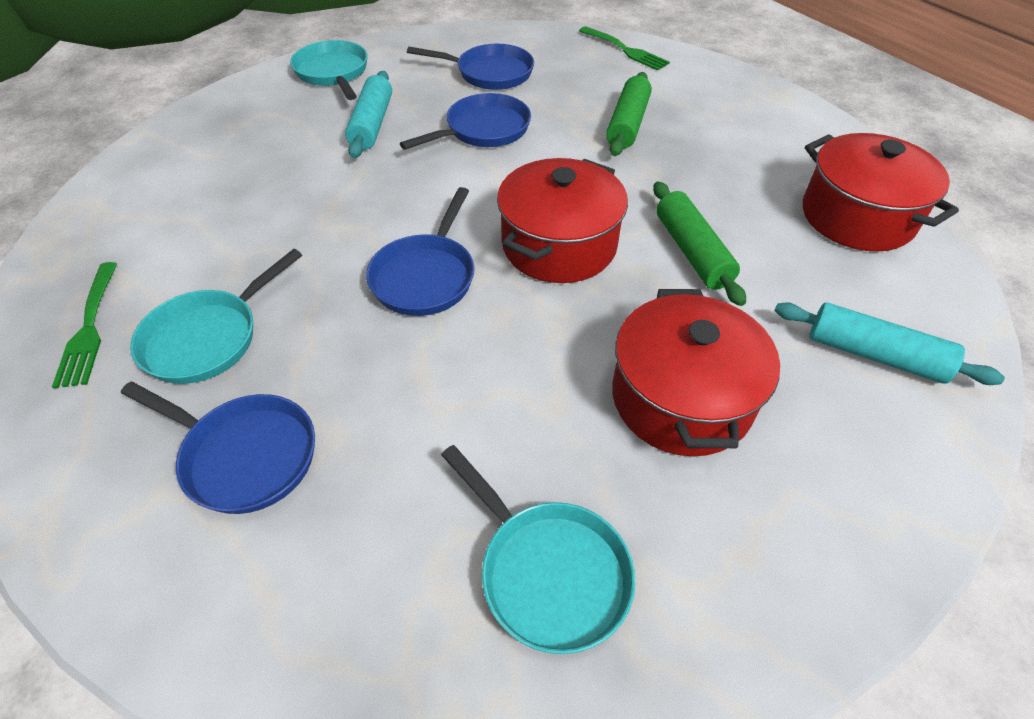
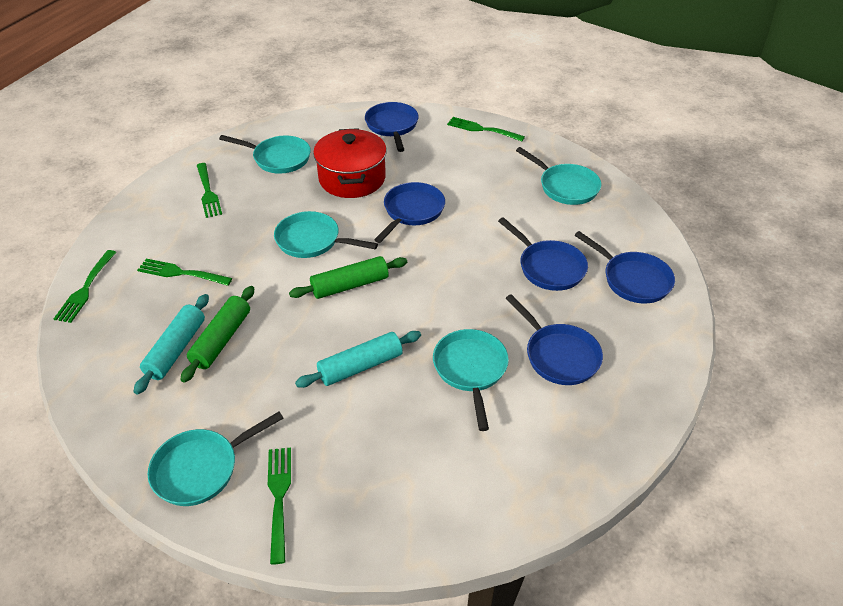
blue pan: 4 -> 5
green fork: 2 -> 5
red pot: 3 -> 1
turquoise pan: 3 -> 5

